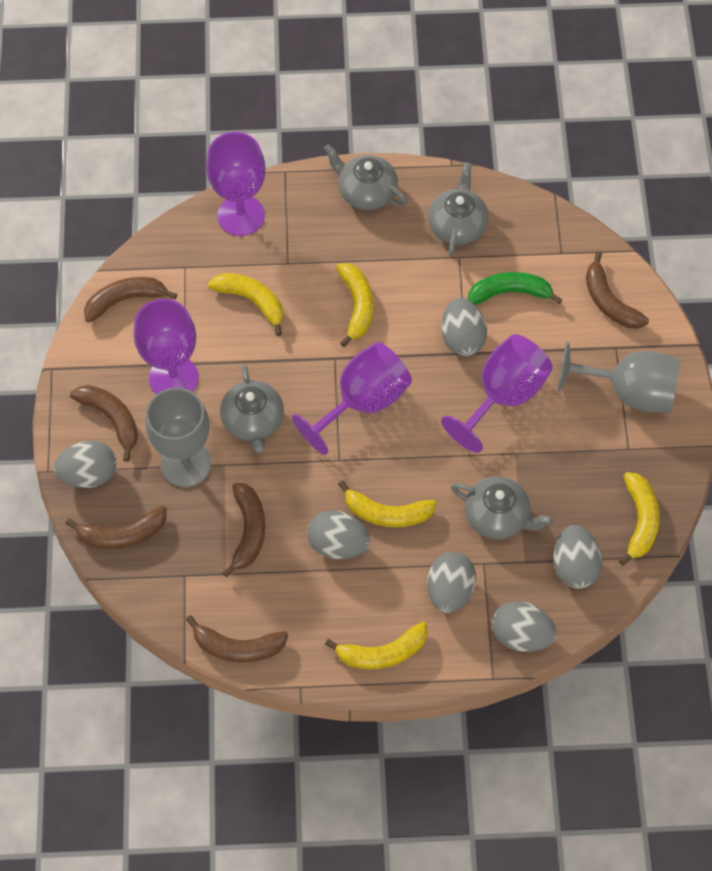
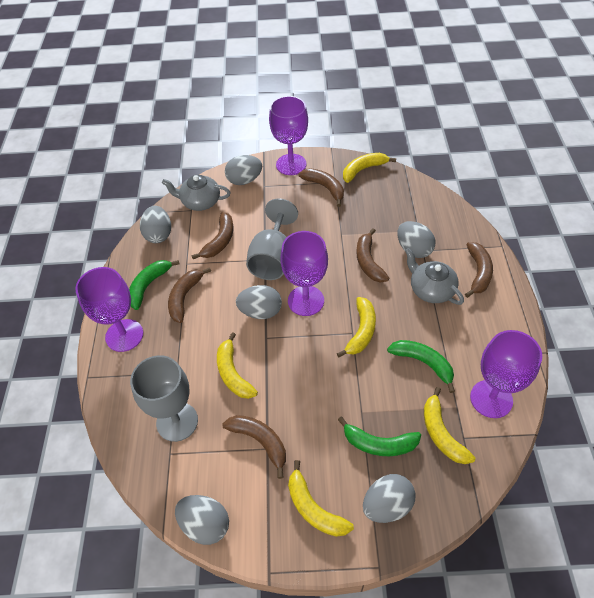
green banana: 1 -> 3
grey teapot: 4 -> 2

